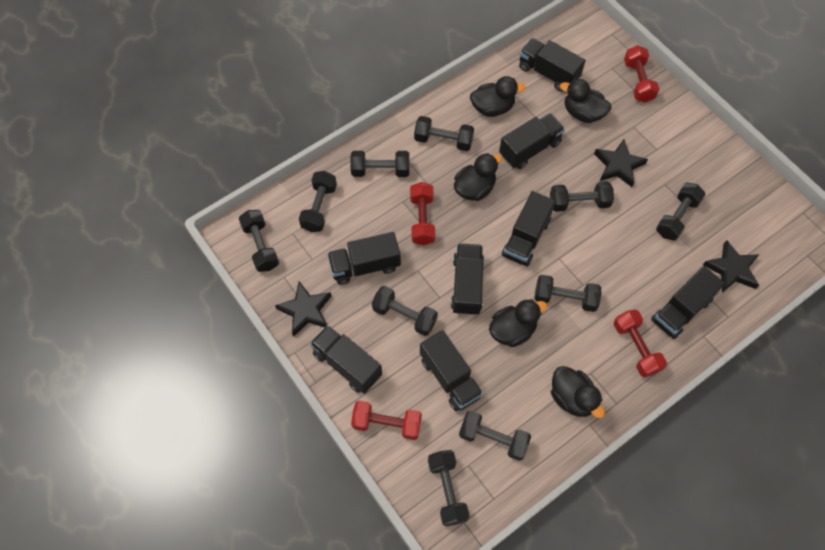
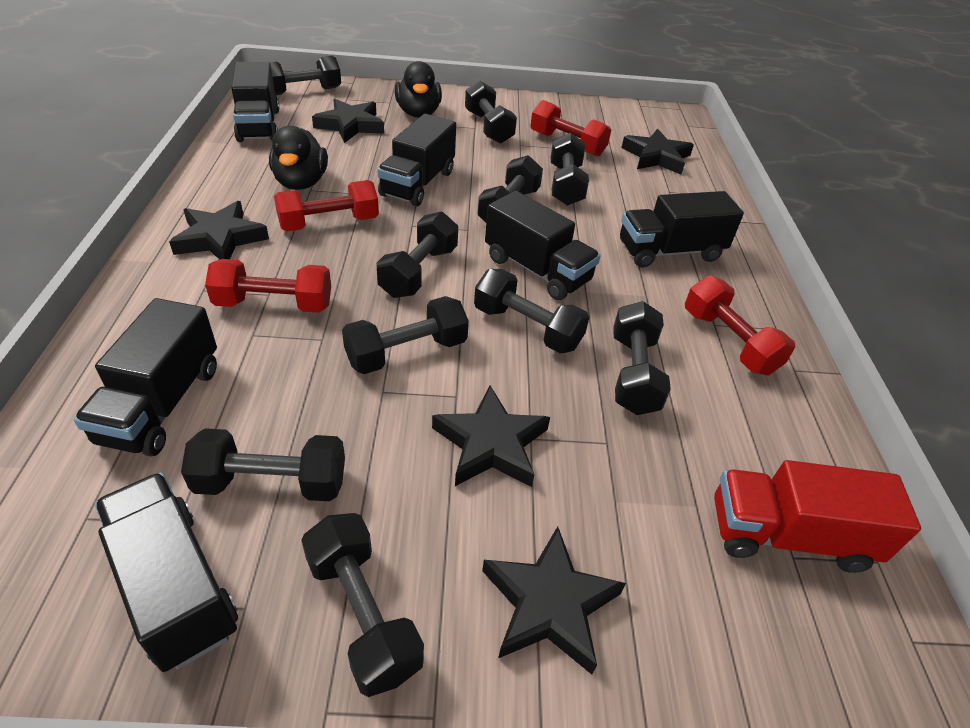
black duck: 5 -> 2
black star: 3 -> 5
black truck: 8 -> 6
red truck: 0 -> 1

